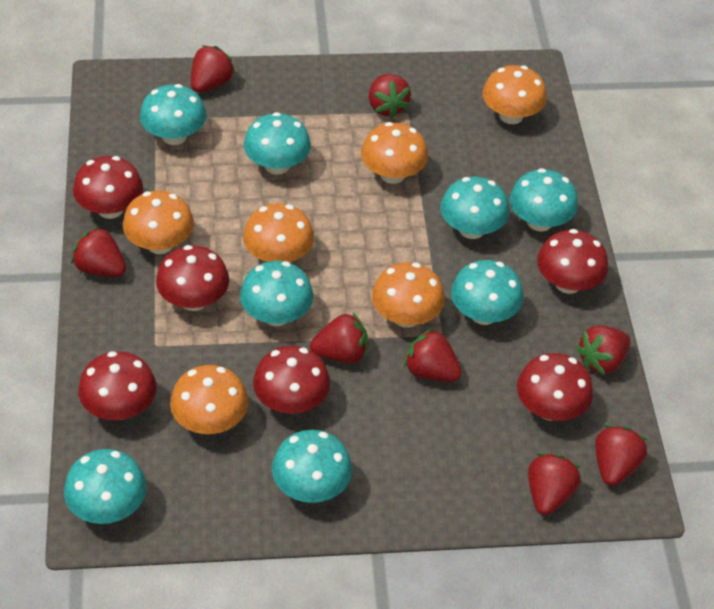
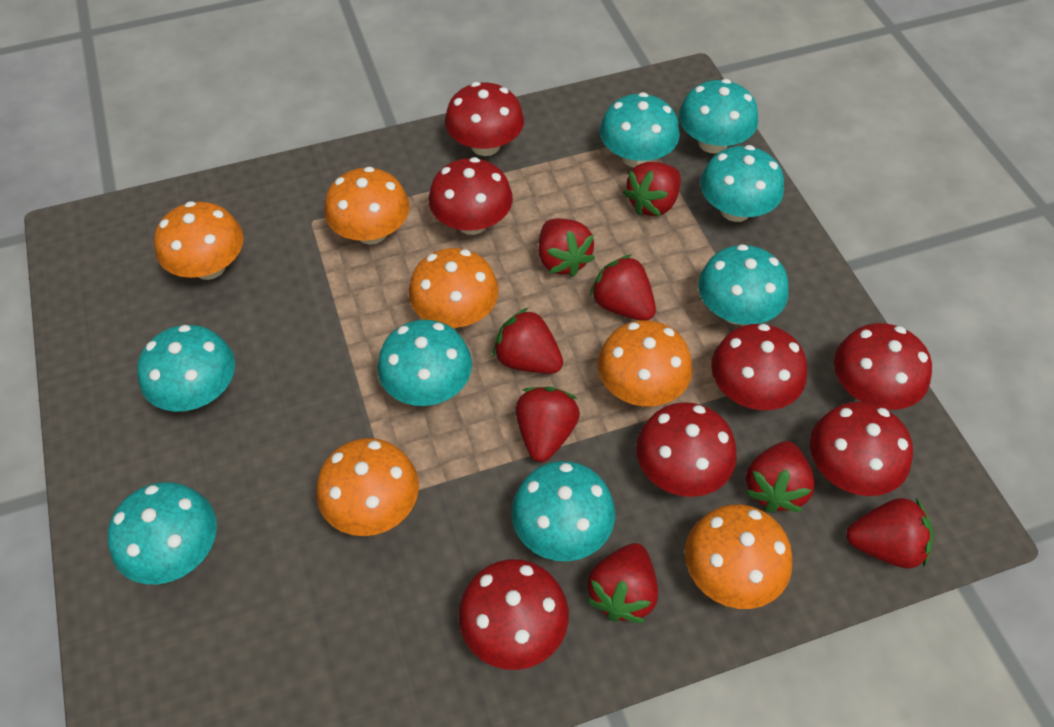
red mushroom: 6 -> 7

